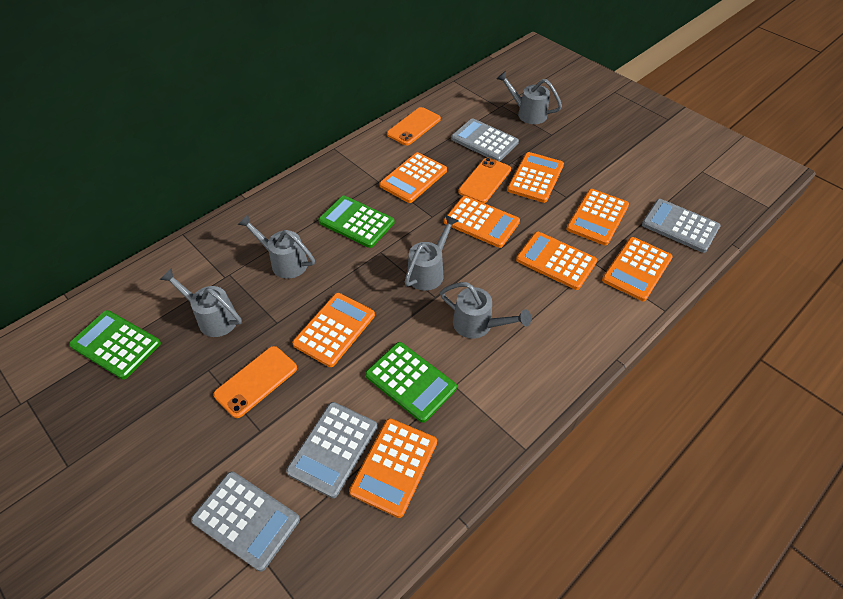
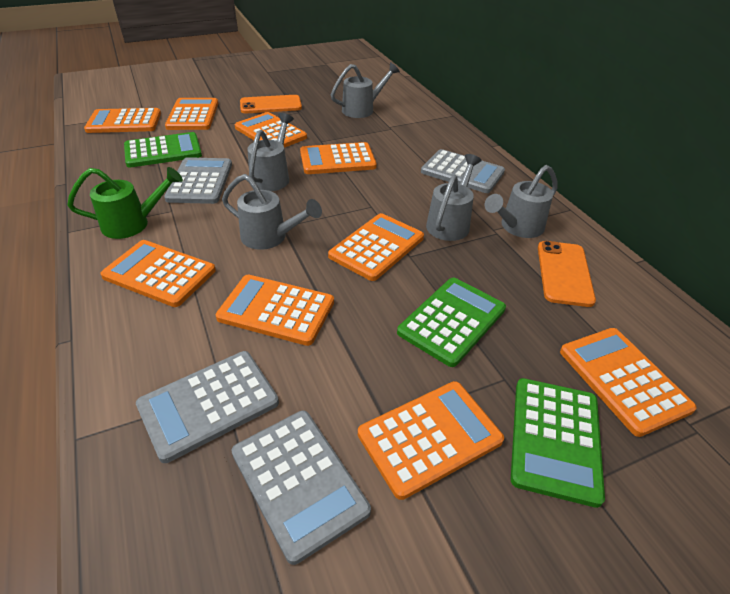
green watering can: 0 -> 1
orange calculator: 8 -> 9
orange phone: 3 -> 2

